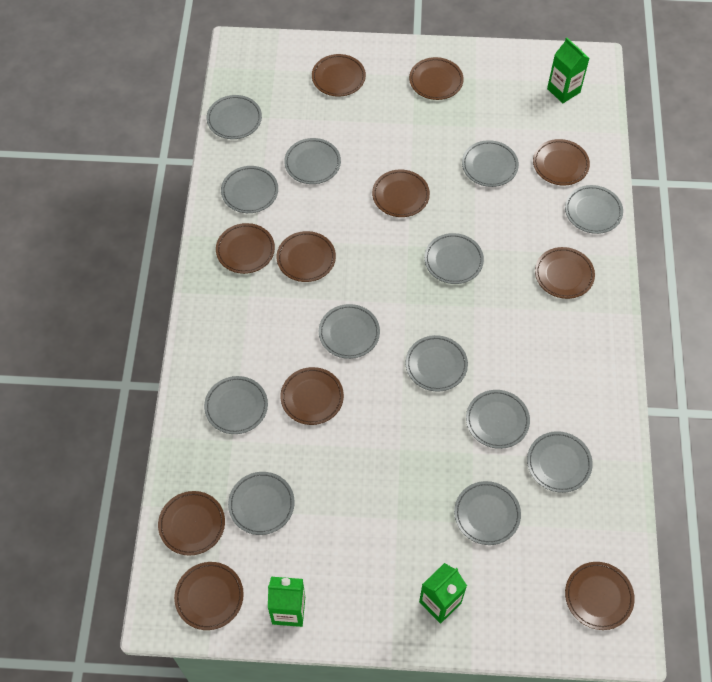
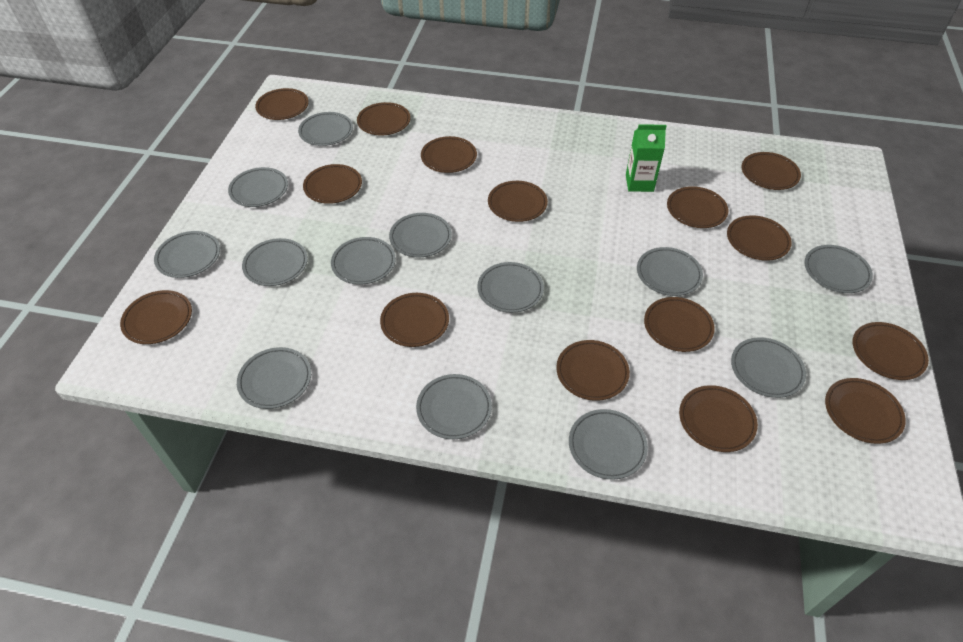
brown plate: 11 -> 15
green carton: 3 -> 1

